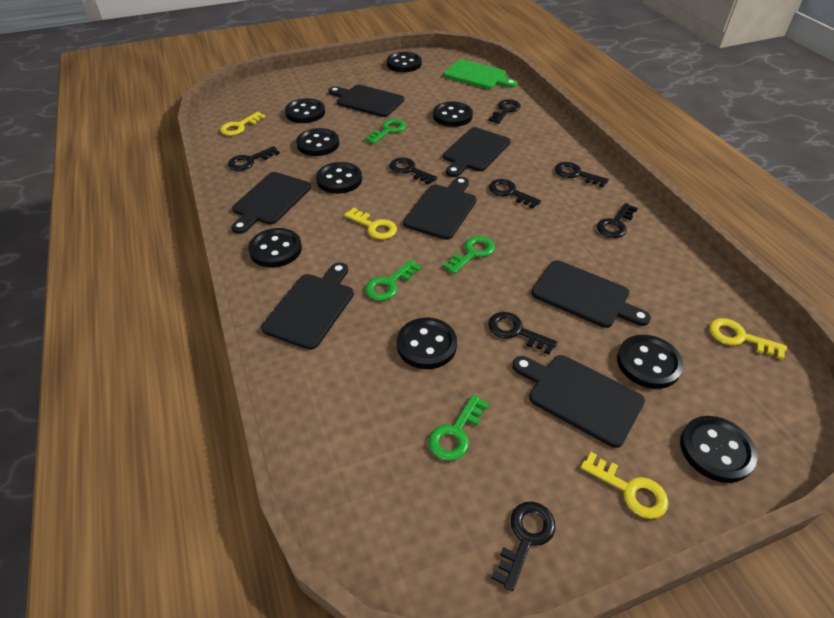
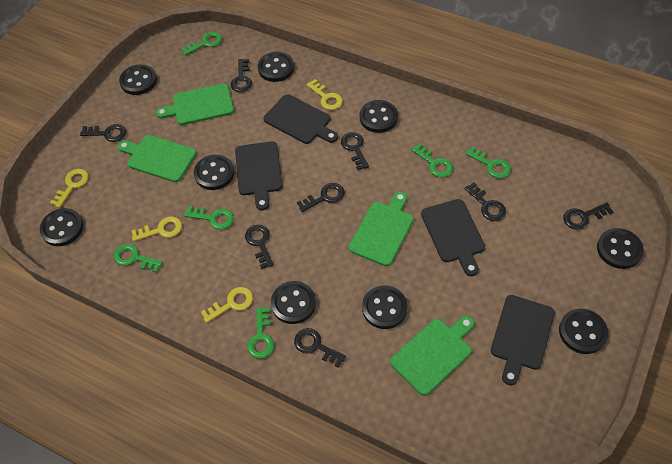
black cutting board: 7 -> 4
green cutting board: 1 -> 4
green key: 4 -> 6

